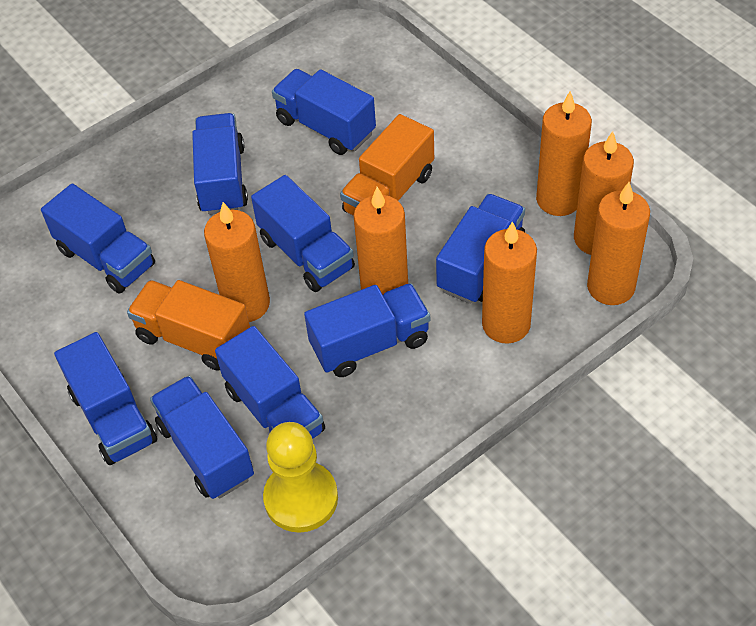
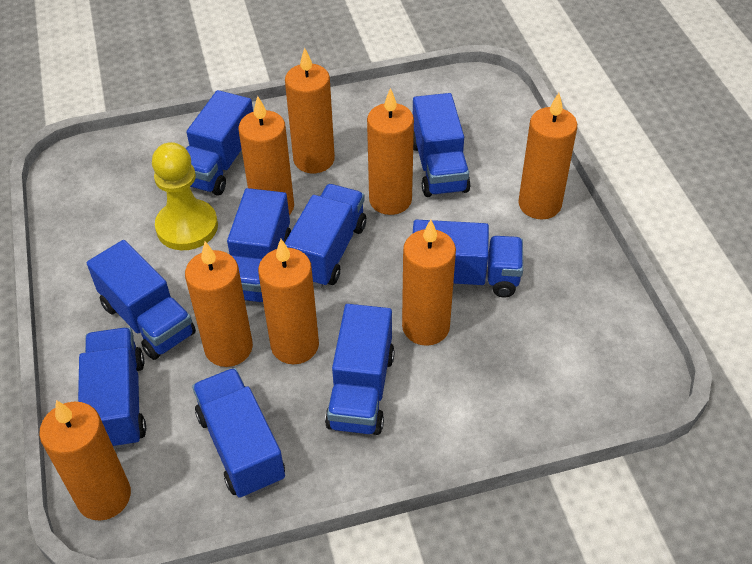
orange candle: 6 -> 8
orange truck: 2 -> 0

